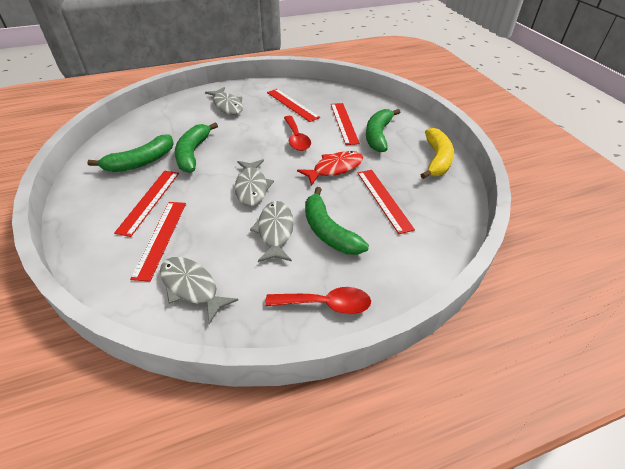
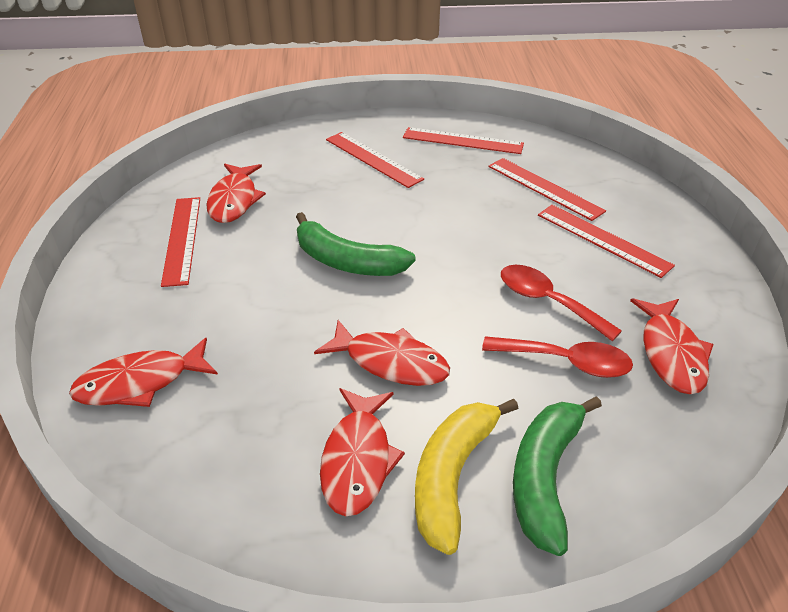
green banana: 4 -> 2
grey fish: 4 -> 0
red fish: 1 -> 5

